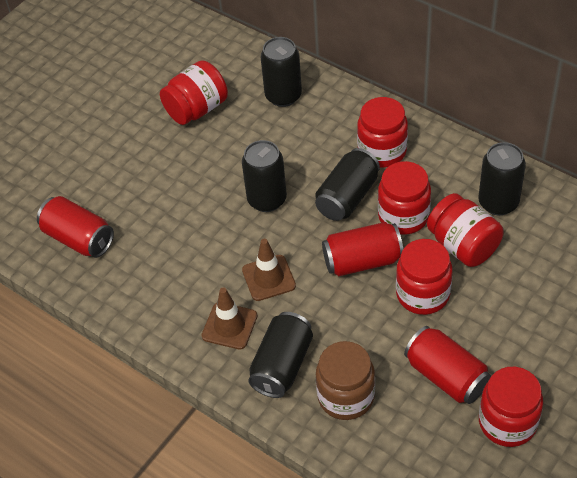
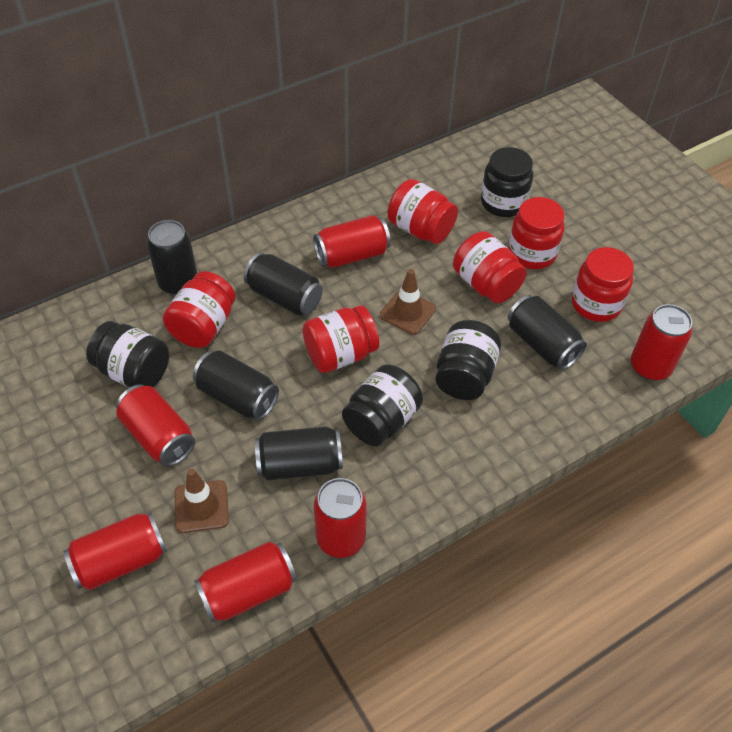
black jar: 0 -> 4
brown jar: 1 -> 0
red can: 3 -> 6

